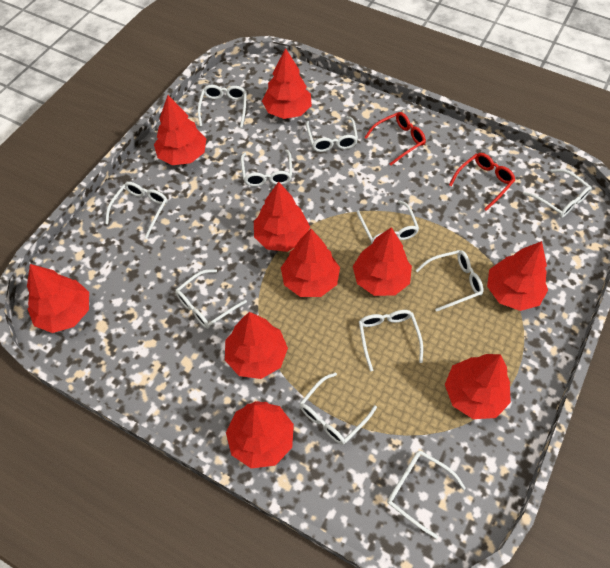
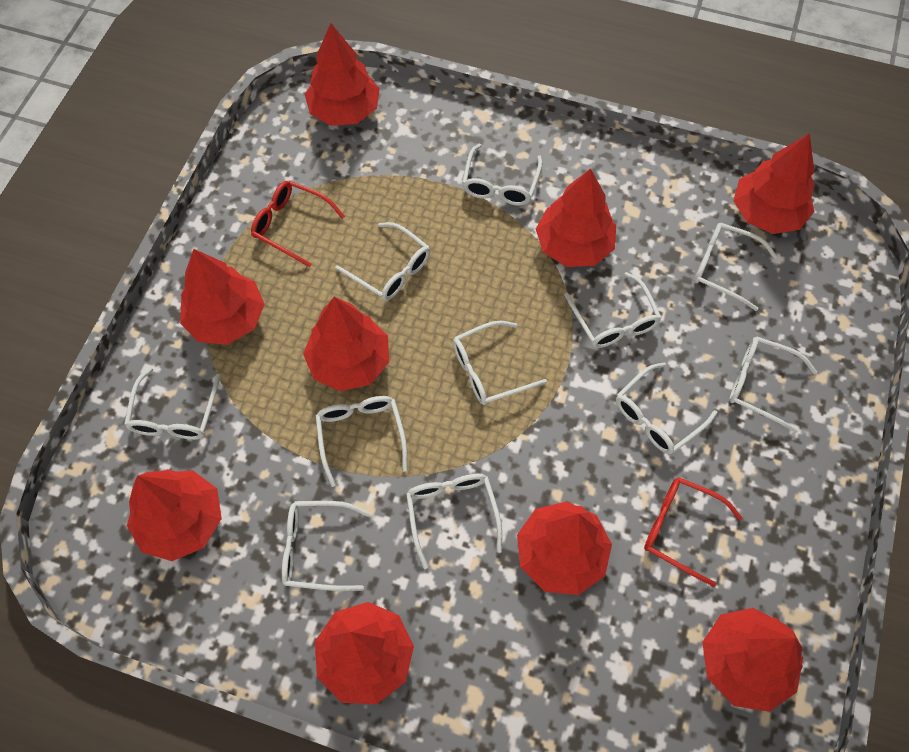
red tree: 10 -> 9

